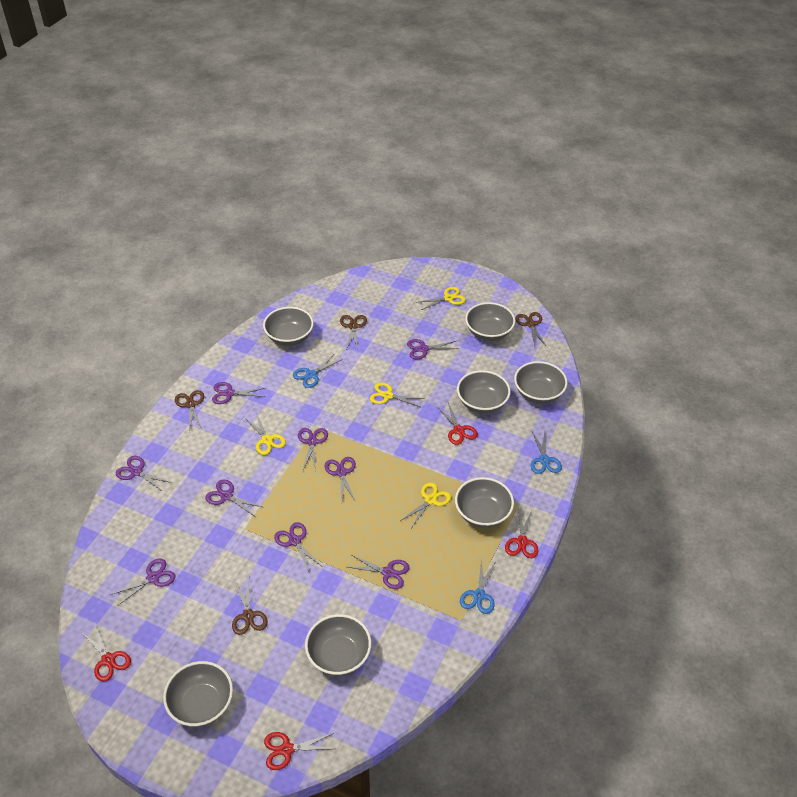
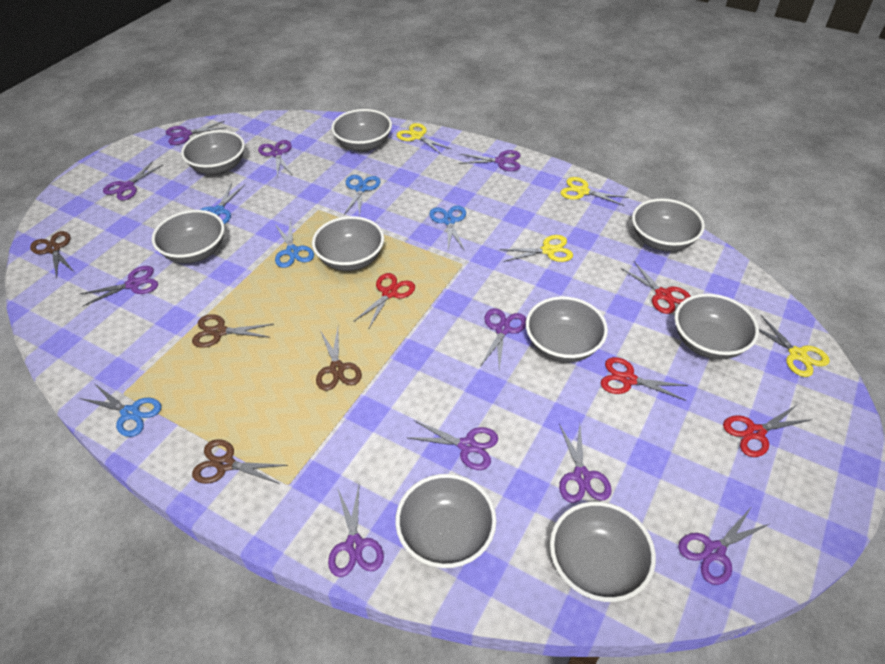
blue scissors: 3 -> 5
grey bowl: 7 -> 9
purple scissors: 9 -> 10

